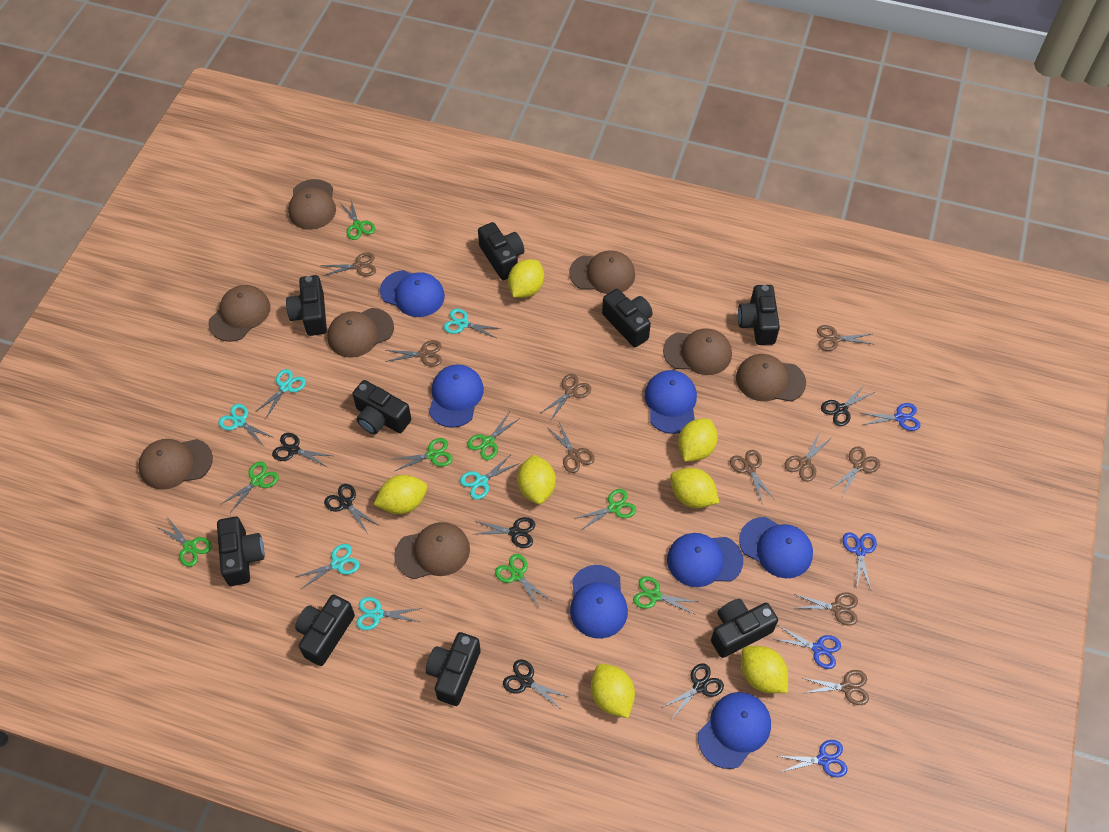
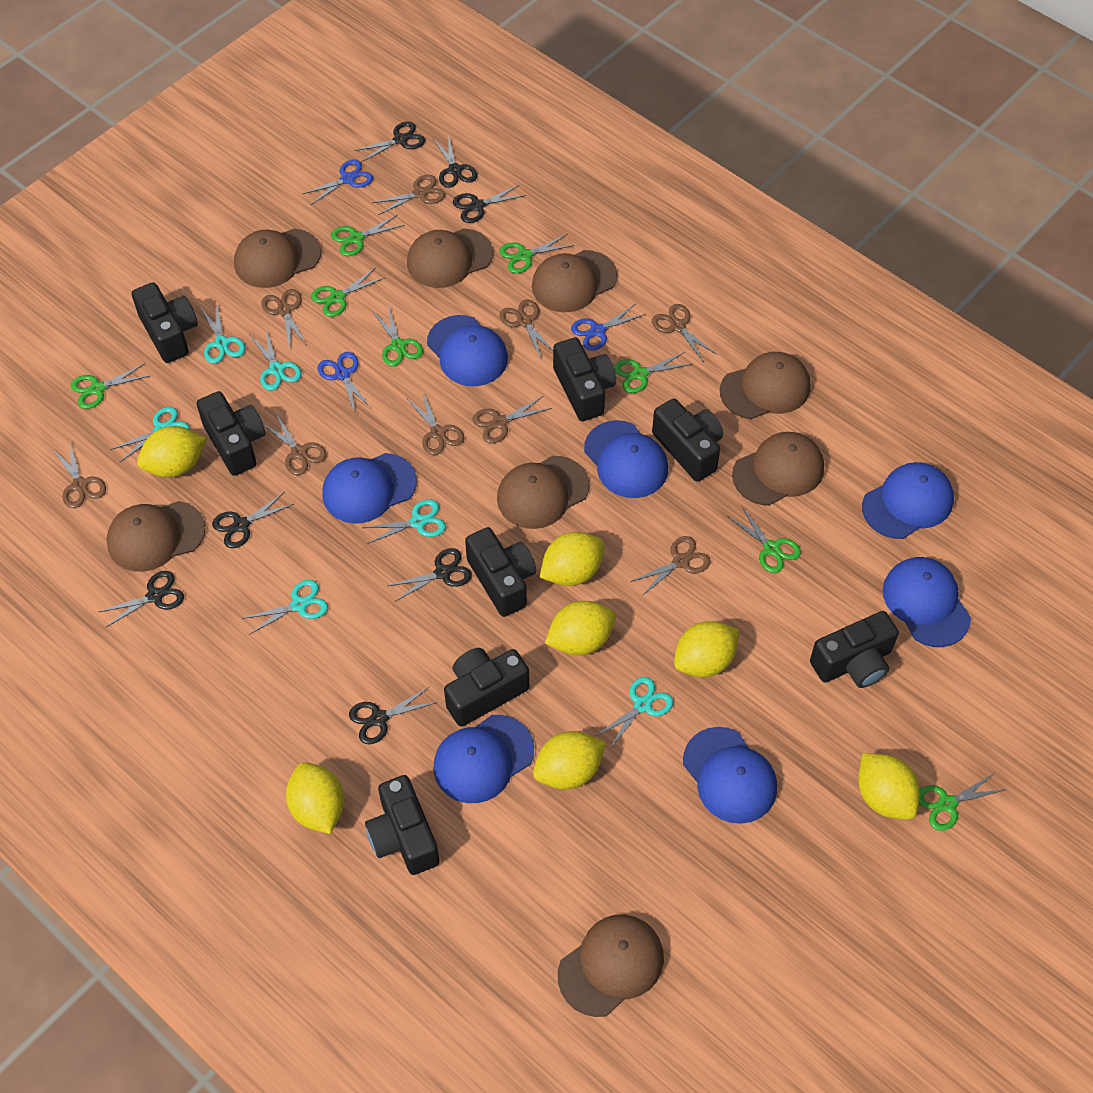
black camera: 9 -> 8
black scissors: 6 -> 7
blue scissors: 4 -> 3
brown scissors: 10 -> 9

